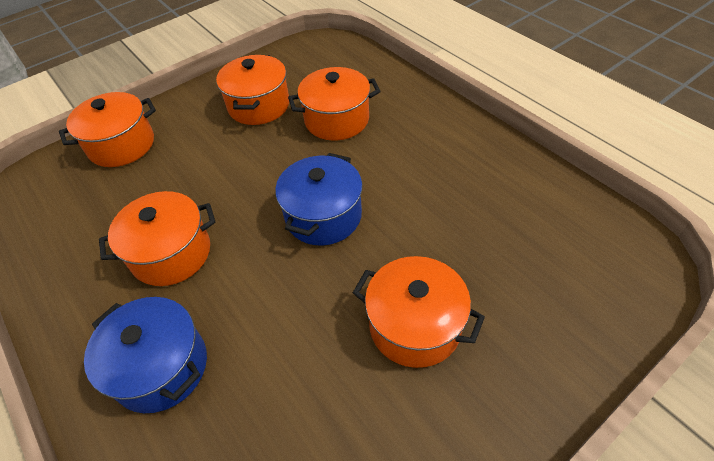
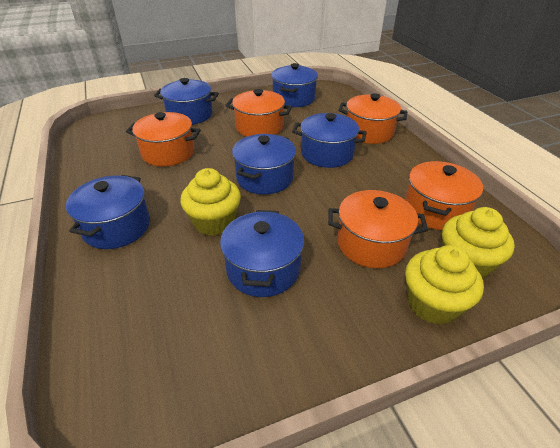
blue pot: 2 -> 6
yellow cupcake: 0 -> 3

